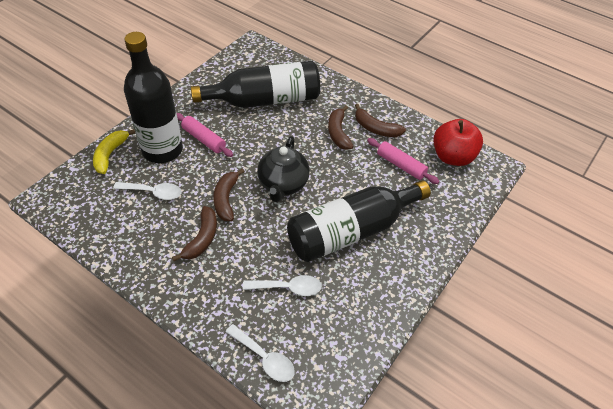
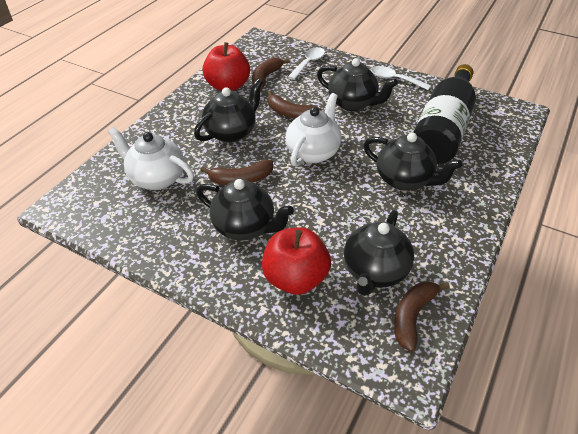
black bottle: 3 -> 1
black teapot: 1 -> 5
pink rolling pin: 2 -> 0
red apple: 1 -> 2
white spoon: 3 -> 2
white teapot: 0 -> 2
yellow banana: 1 -> 0

